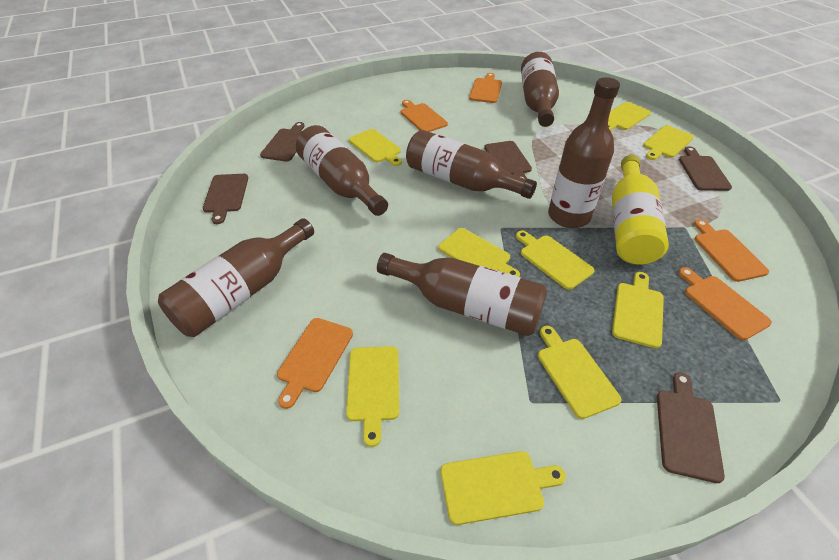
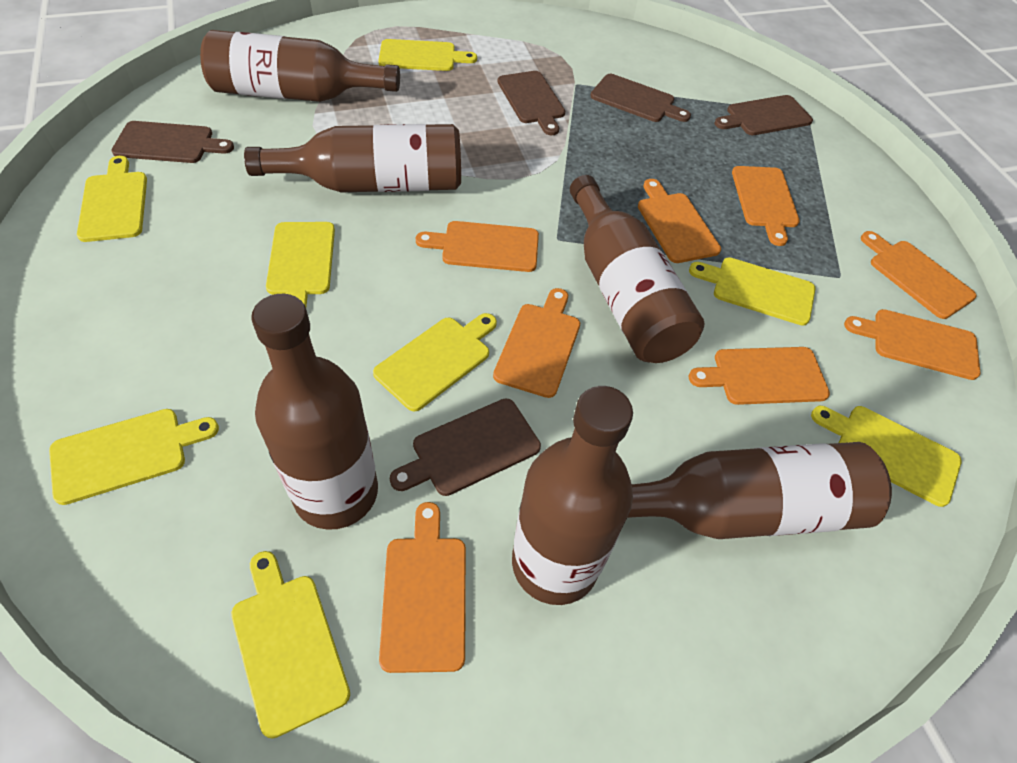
orange cutting board: 5 -> 8
yellow bottle: 1 -> 0
yellow cutting board: 9 -> 8

